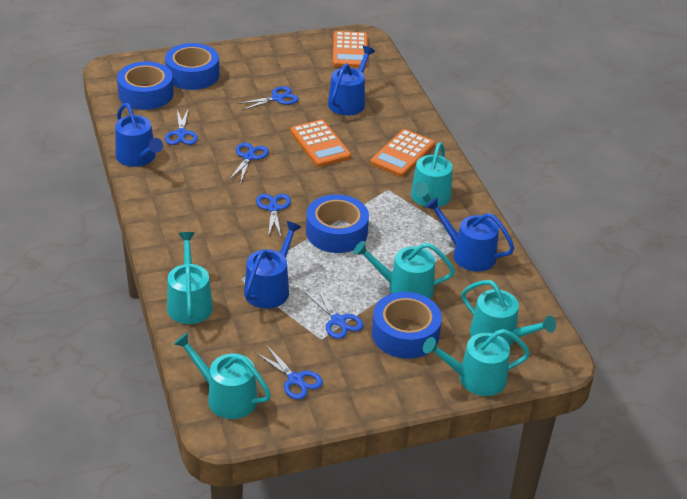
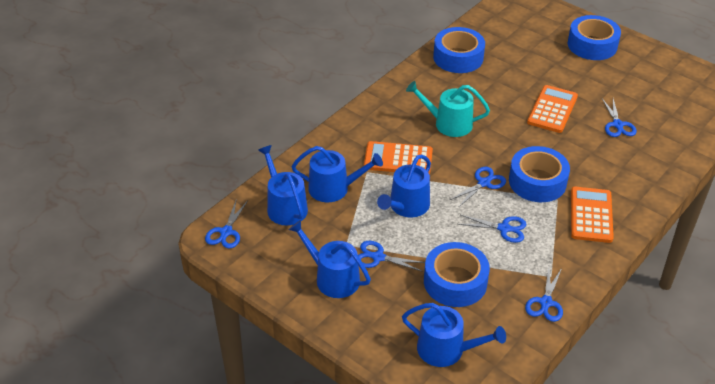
blue watering can: 4 -> 5
turquoise watering can: 6 -> 1

